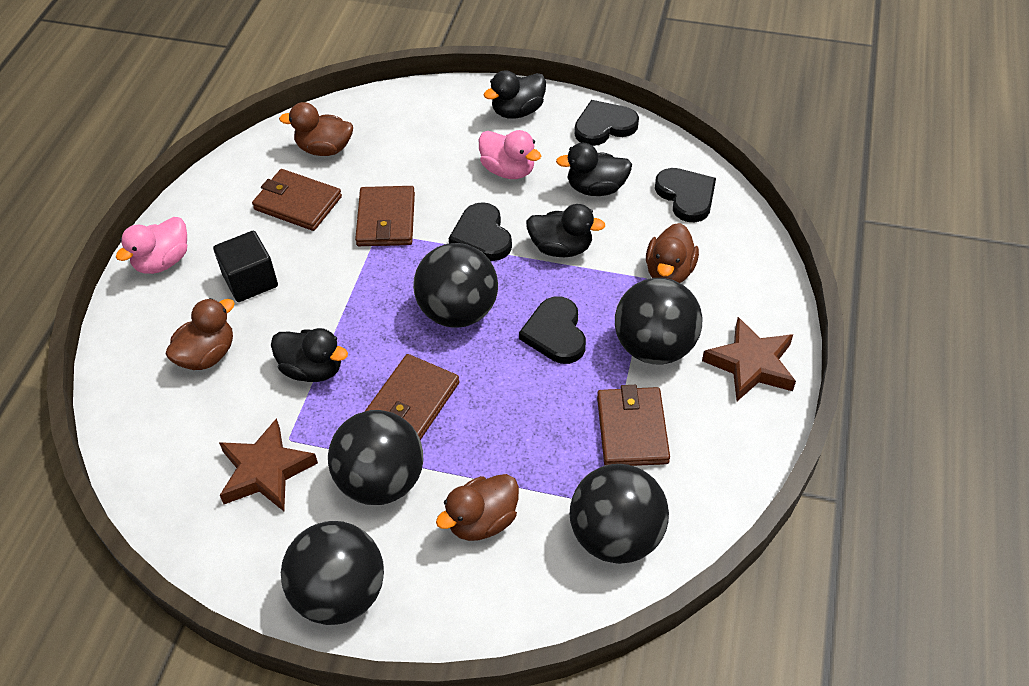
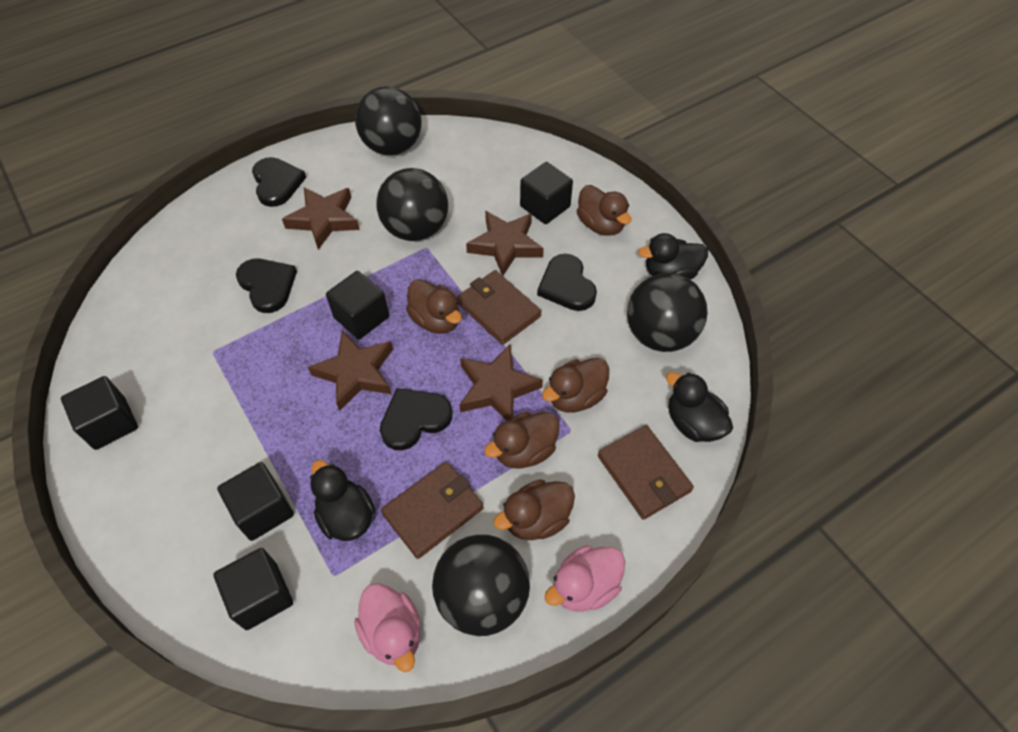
black ball: 5 -> 4
black cube: 1 -> 5
black duck: 4 -> 3
brown duck: 4 -> 5
brown star: 2 -> 4
brown wallet: 4 -> 3

